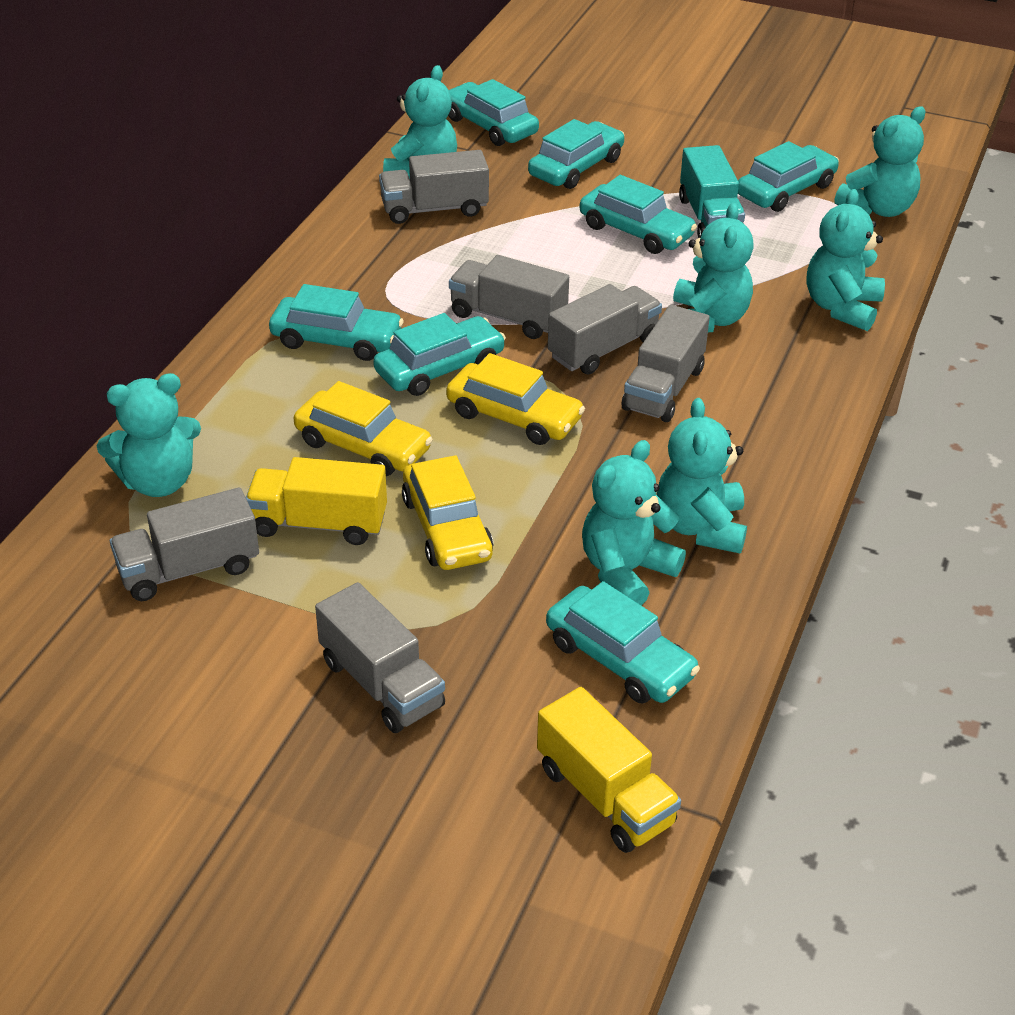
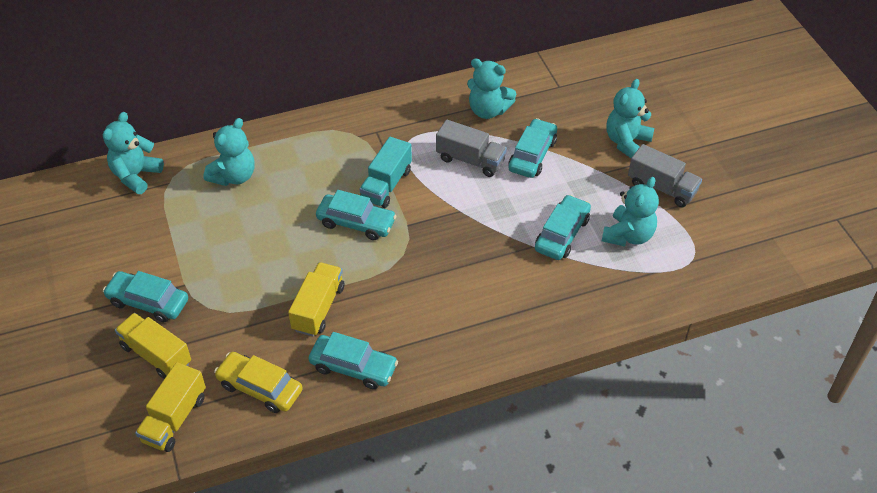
grey truck: 6 -> 2
turquoise car: 7 -> 5
turquoise teddy bear: 7 -> 5
yellow car: 3 -> 1
yellow truck: 2 -> 3

